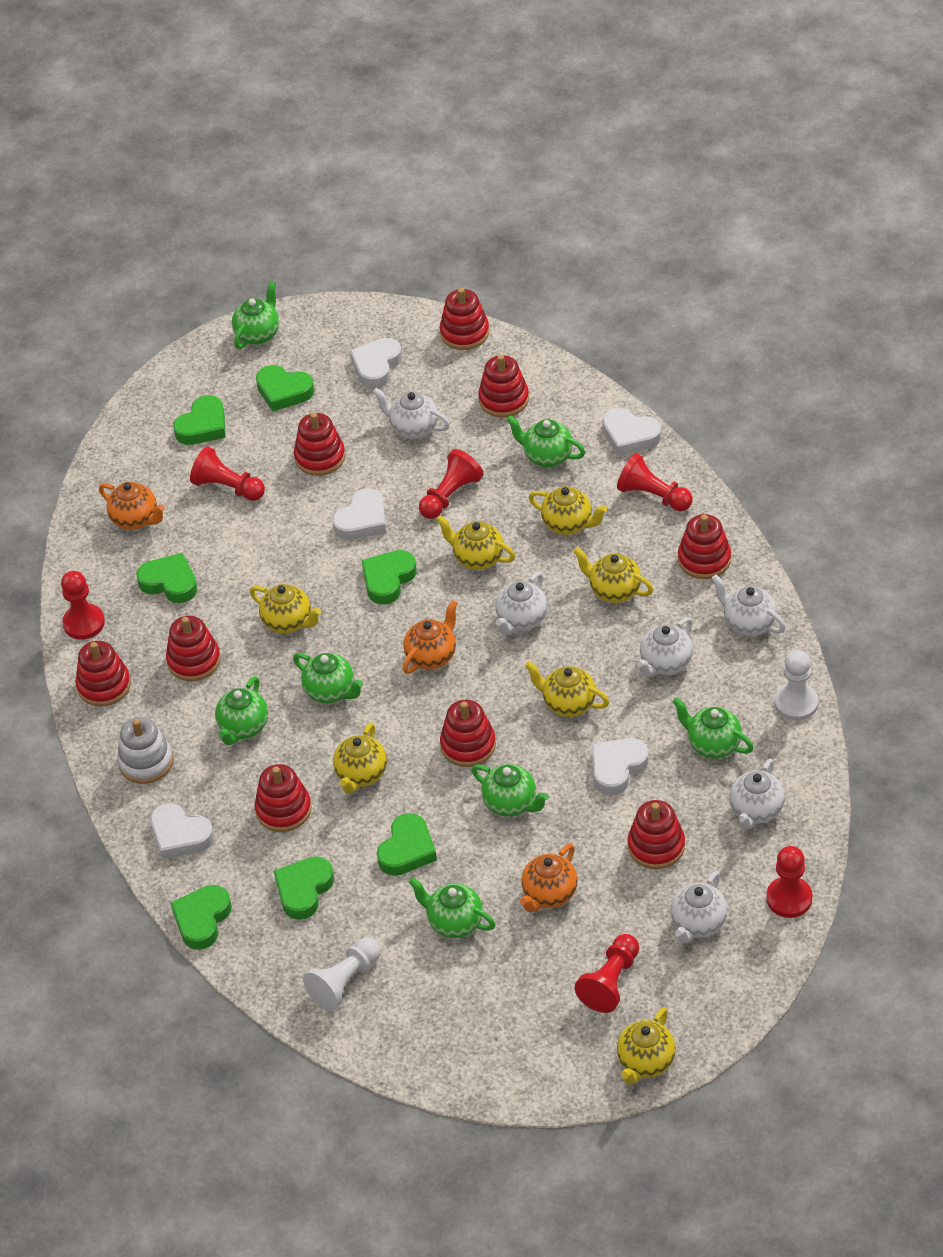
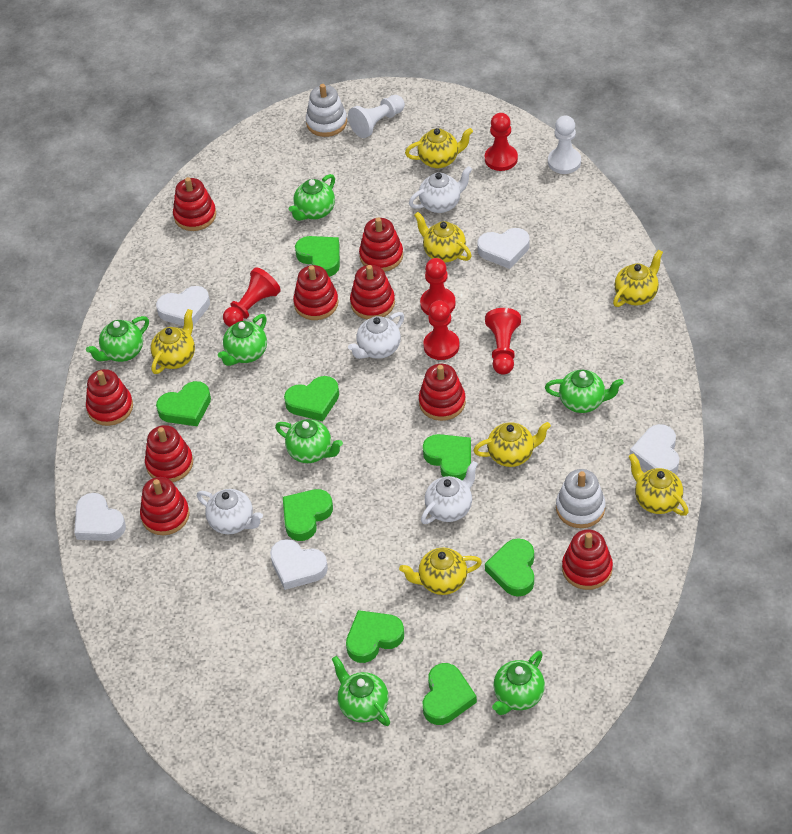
green heart: 7 -> 8
orange teapot: 3 -> 0
red pawn: 6 -> 5
white stacking toy: 1 -> 2
white teapot: 6 -> 4

